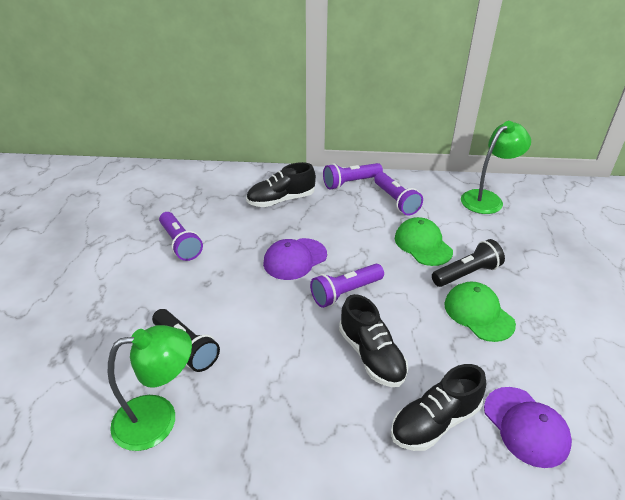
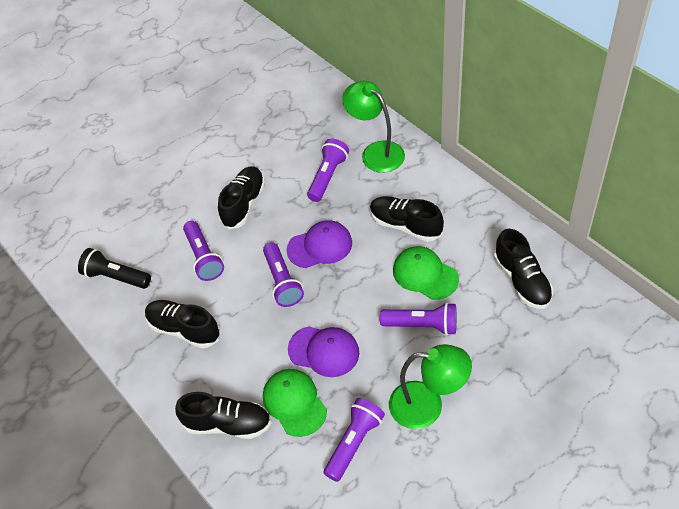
black flashlight: 2 -> 1
black shoe: 3 -> 5
purple flashlight: 4 -> 5

